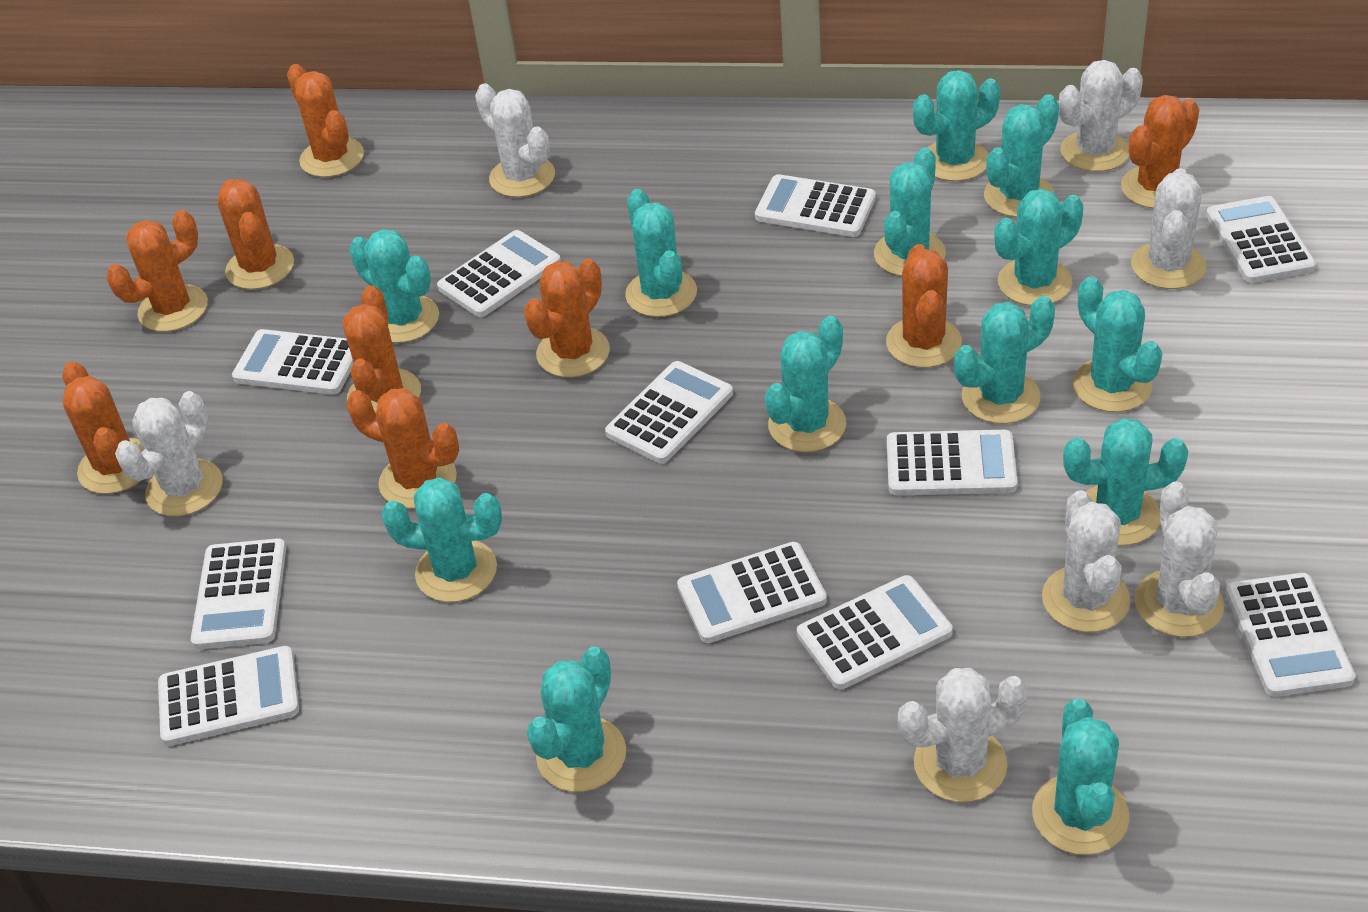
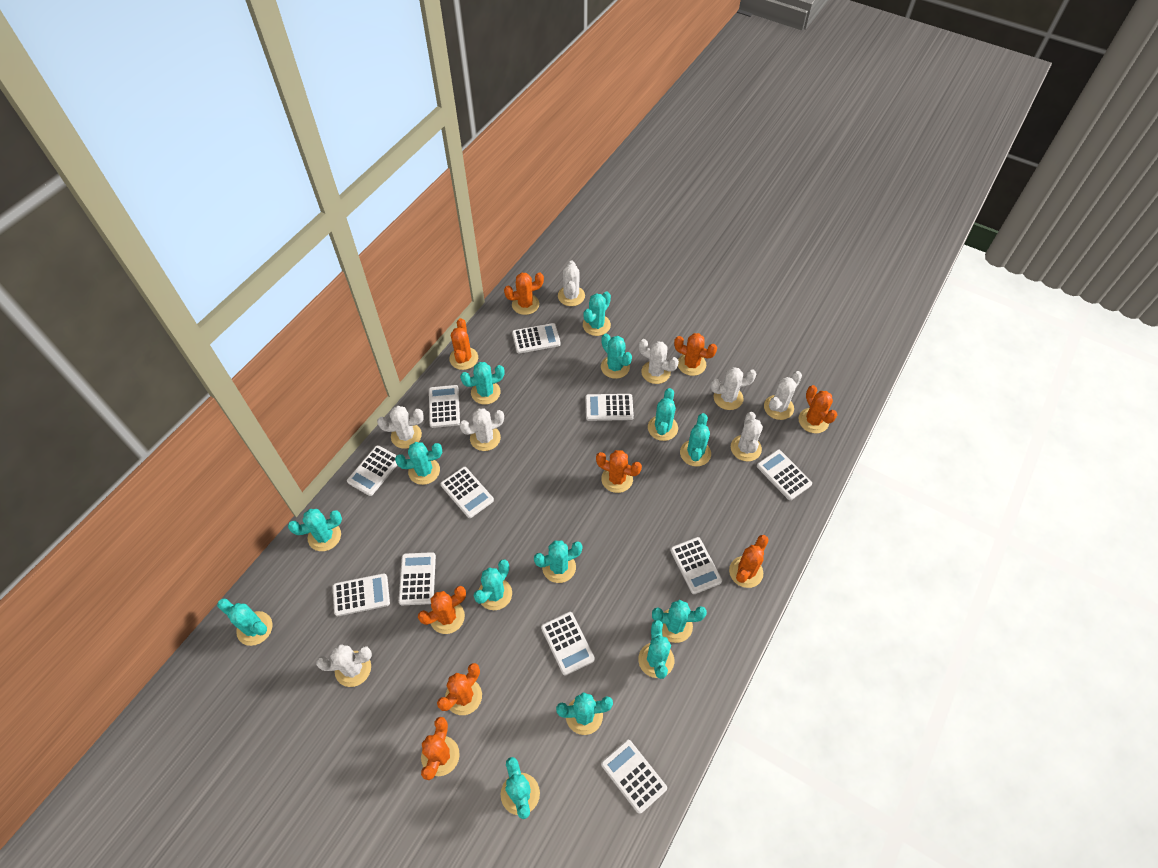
turquoise cactus: 13 -> 14
white cactus: 7 -> 8

